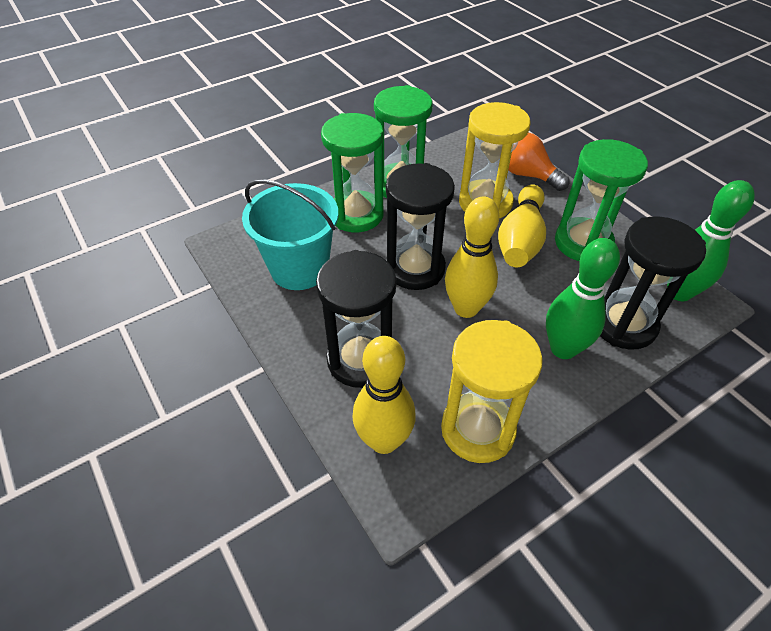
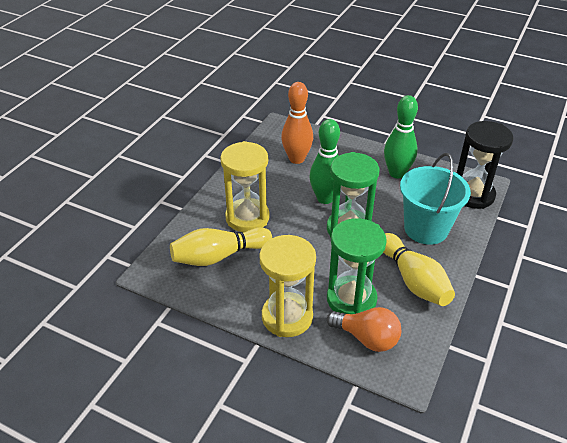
black hourglass: 3 -> 1
green hourglass: 3 -> 2
orange bowling pin: 0 -> 1
yellow bowling pin: 3 -> 2

